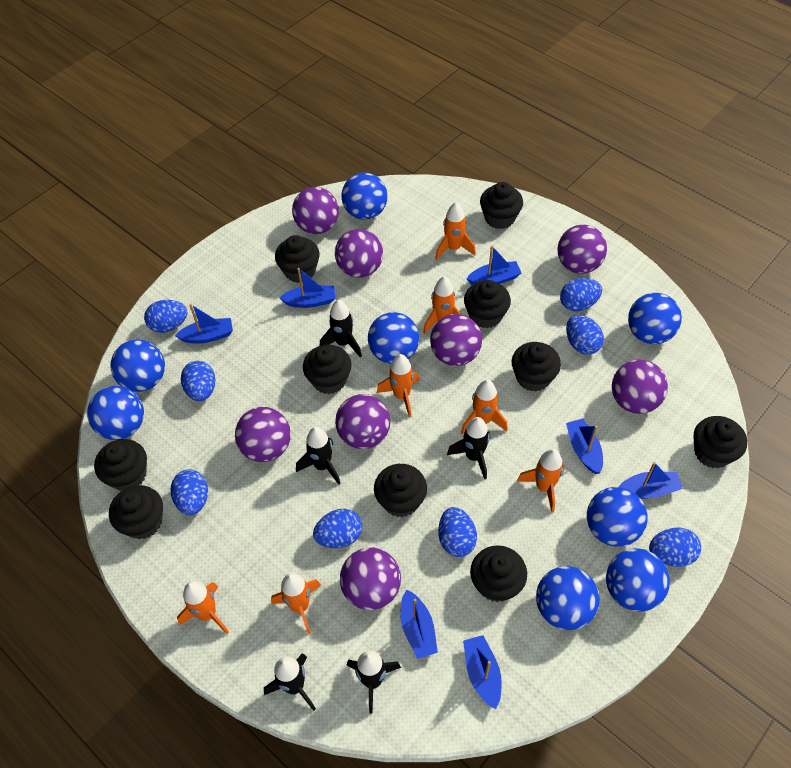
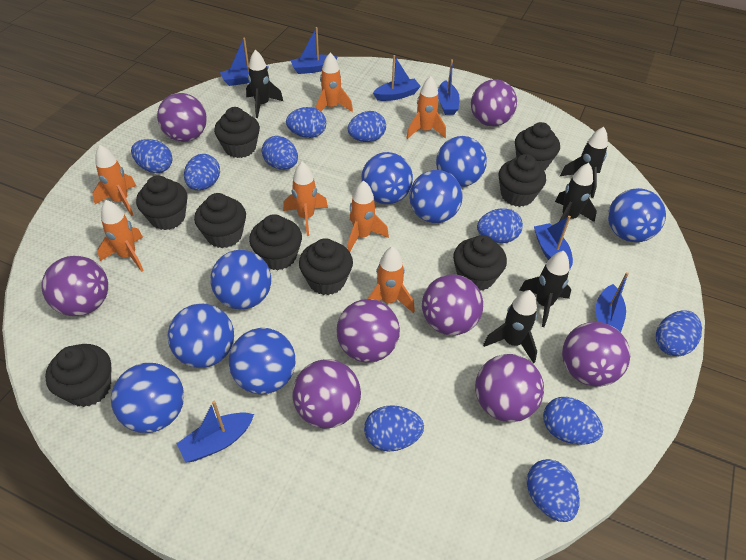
black cupcake: 10 -> 9
blue egg: 8 -> 10

